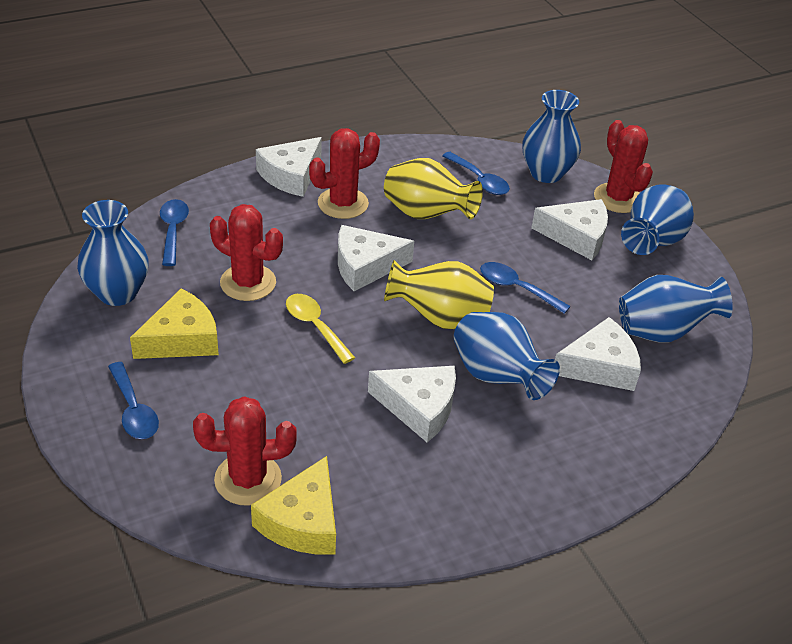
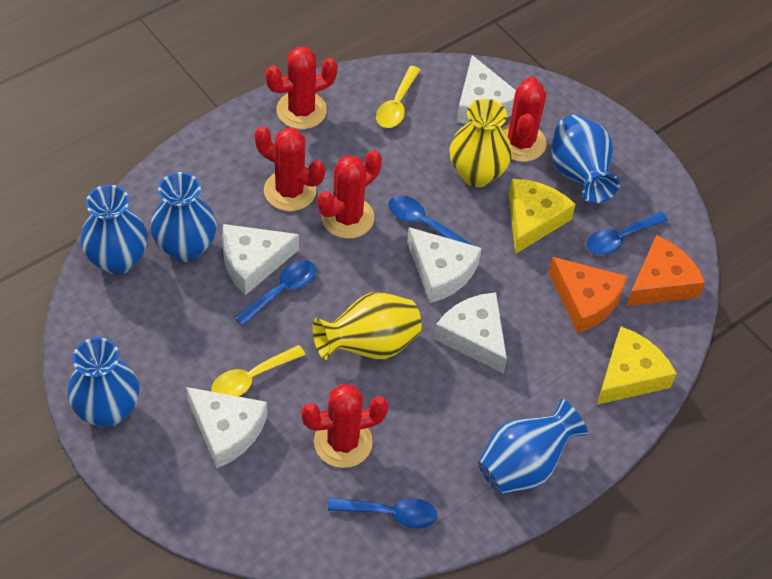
orange cheese: 0 -> 2
red cactus: 4 -> 5
yellow spoon: 1 -> 2

